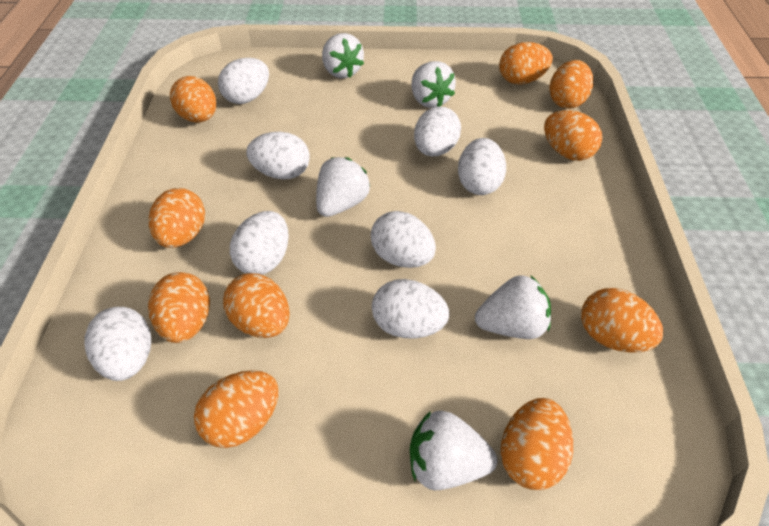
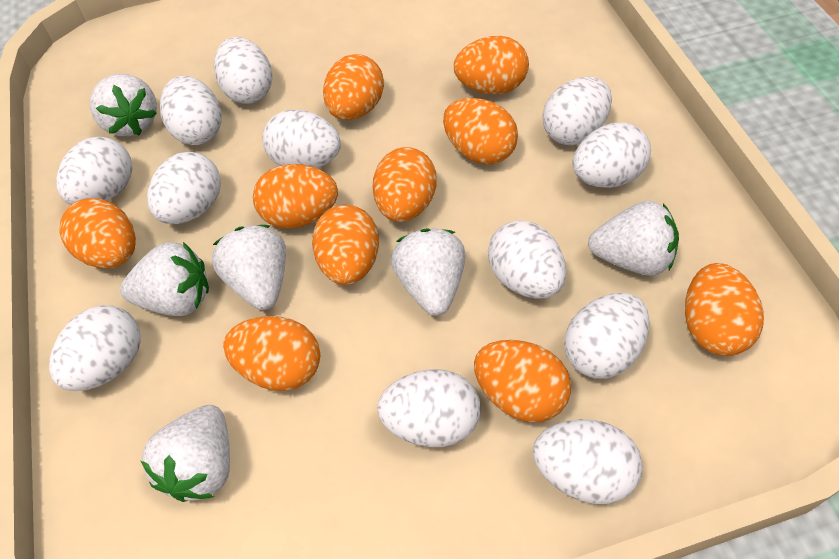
white egg: 8 -> 12
white strawberry: 5 -> 6

